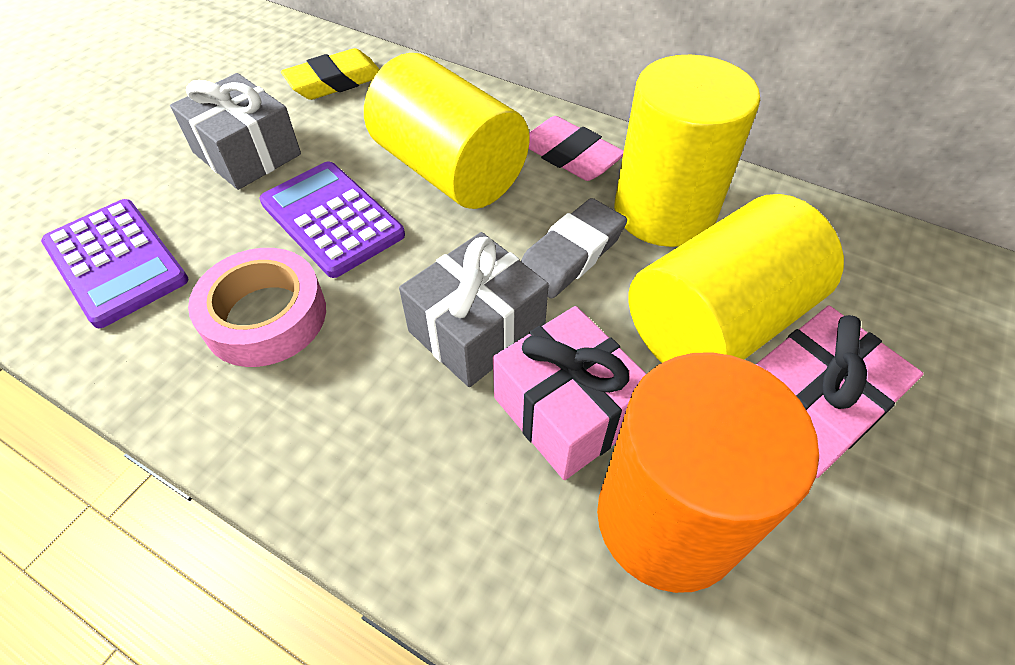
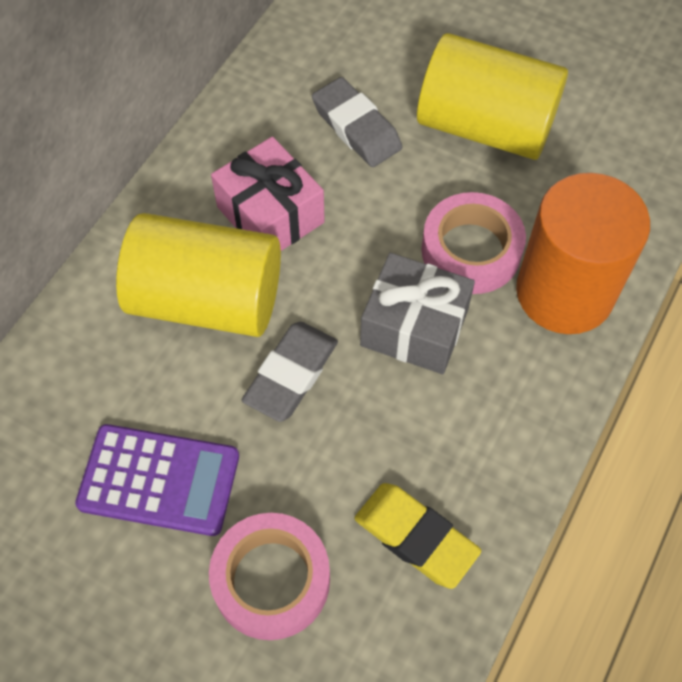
grey eraser: 1 -> 2
grey gift: 2 -> 1
pink eraser: 1 -> 0
pink gift: 2 -> 1
pink tape: 1 -> 2
purple calculator: 2 -> 1
yellow cylinder: 3 -> 2

